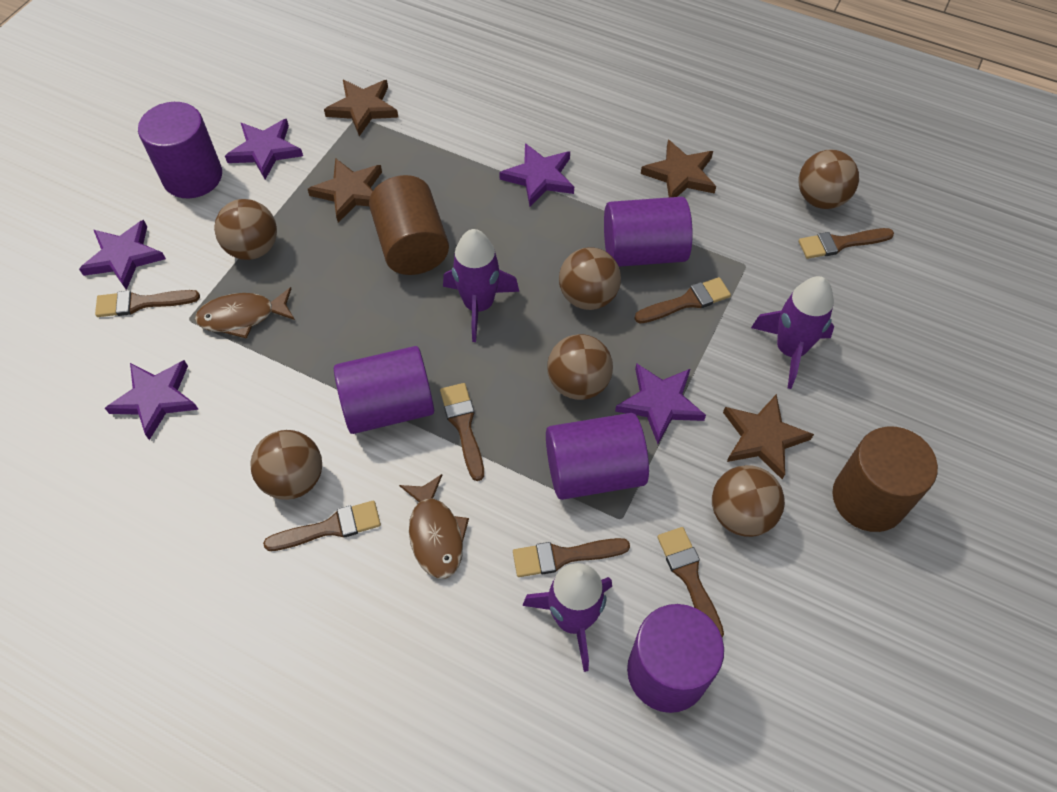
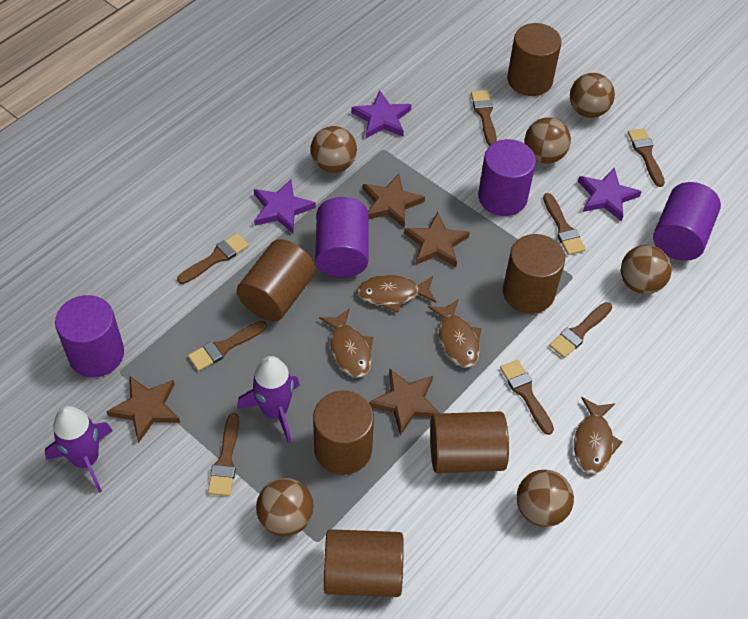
brown brush: 7 -> 8
brown cylinder: 2 -> 6
brown fish: 2 -> 4
purple cylinder: 5 -> 4
purple rocket: 3 -> 2
purple star: 5 -> 3

